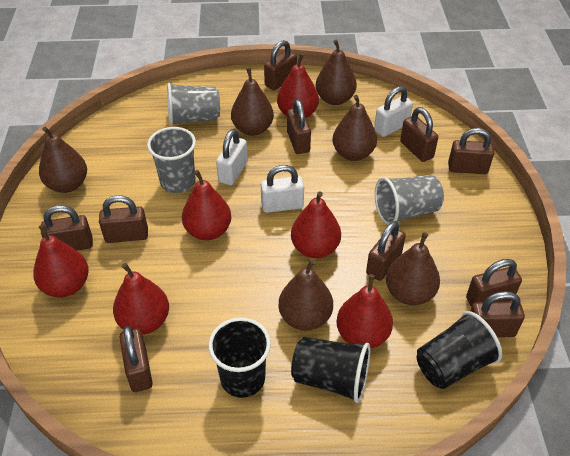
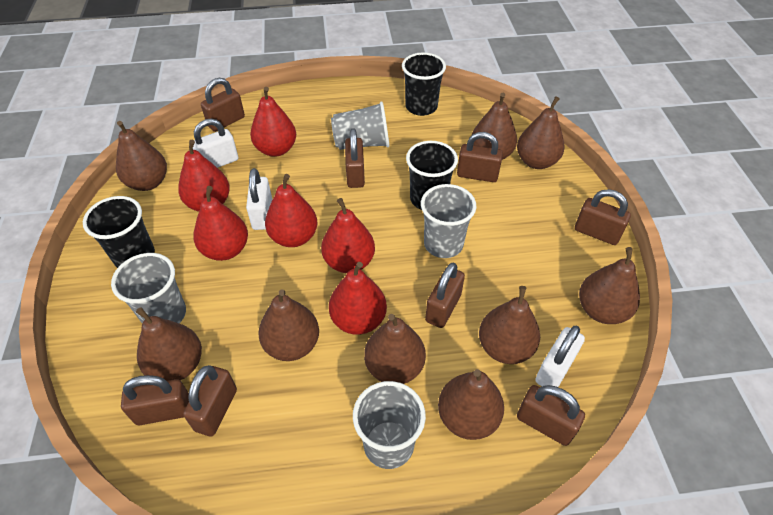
brown padlock: 10 -> 8
brown pear: 6 -> 9
grey cup: 3 -> 4

